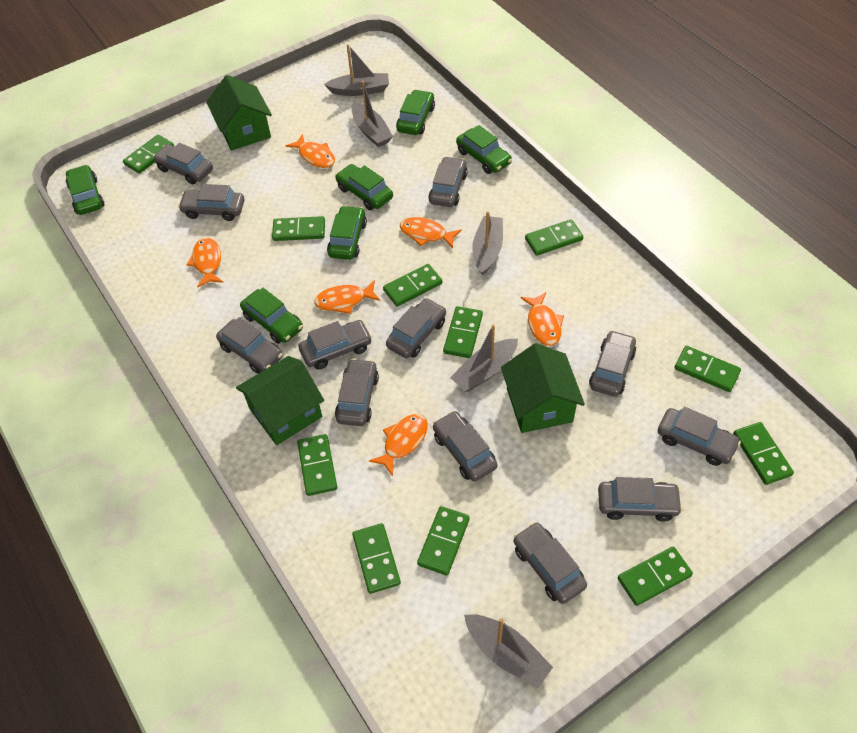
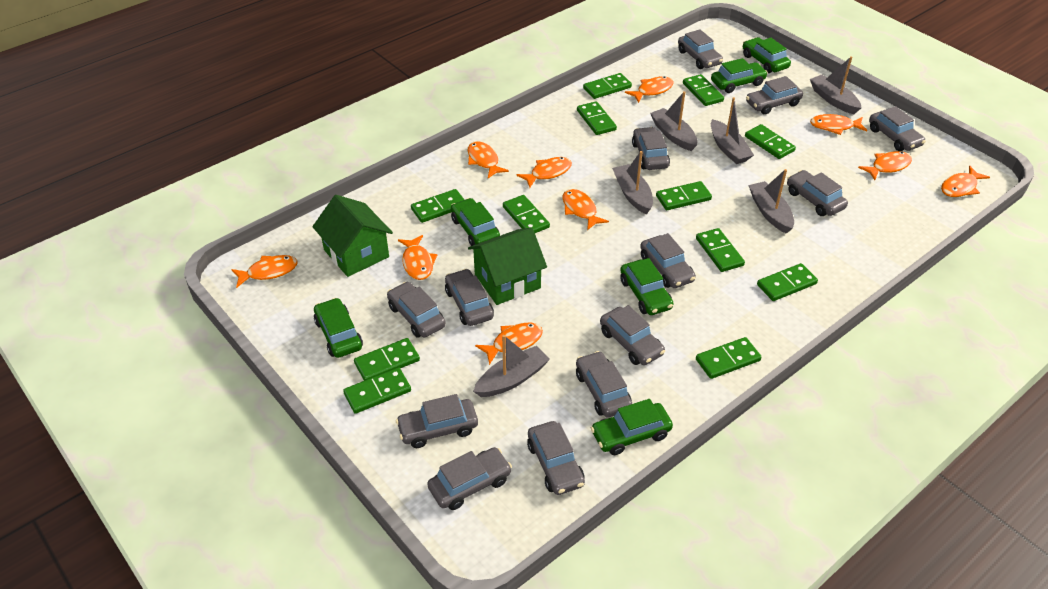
green domino: 11 -> 12
green house: 3 -> 2
grey boat: 5 -> 6
grey car: 12 -> 13
orange fish: 6 -> 10

